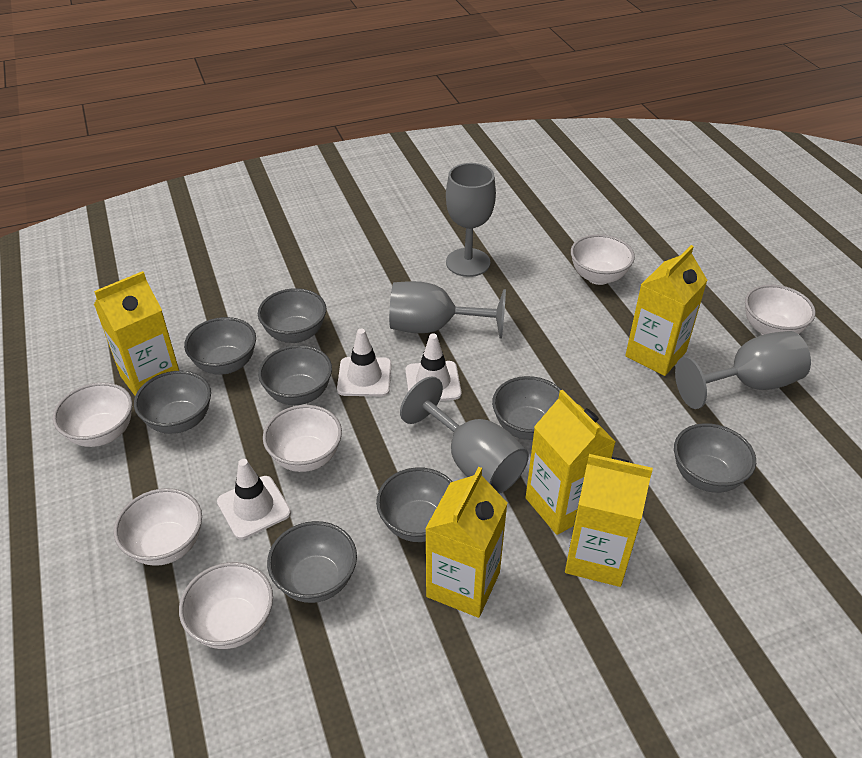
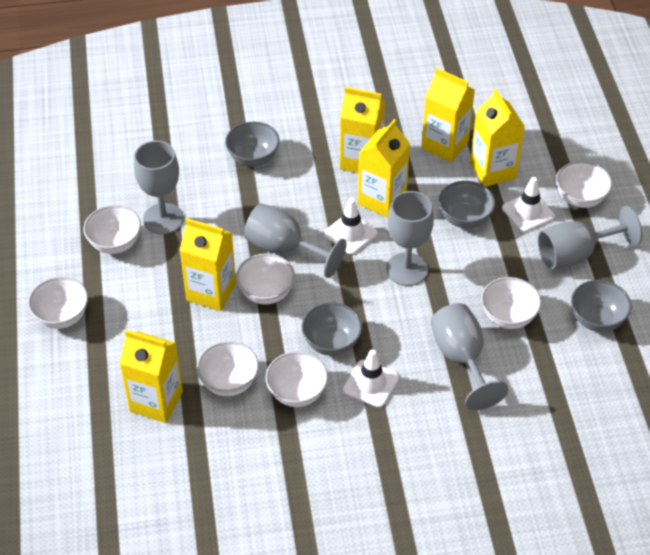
grey bowl: 8 -> 4
grey goblet: 4 -> 5
white bowl: 6 -> 7
yellow carton: 5 -> 6

